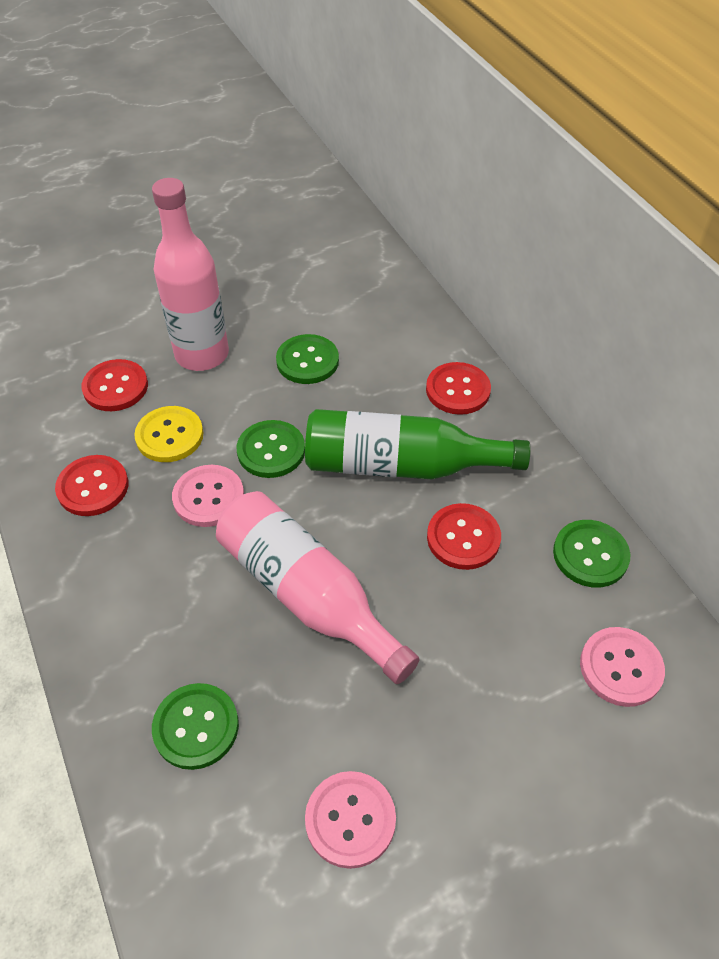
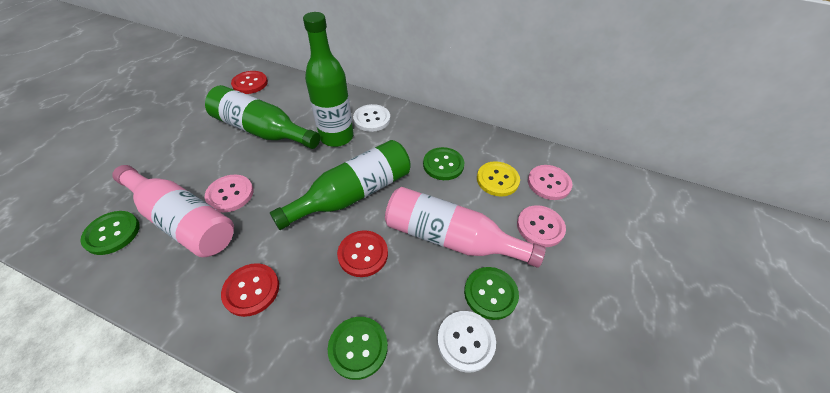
green bottle: 1 -> 3
red button: 4 -> 3
white button: 0 -> 2

